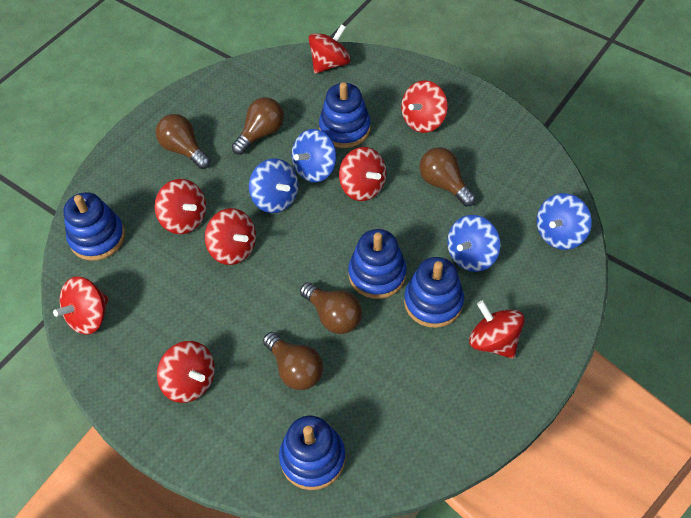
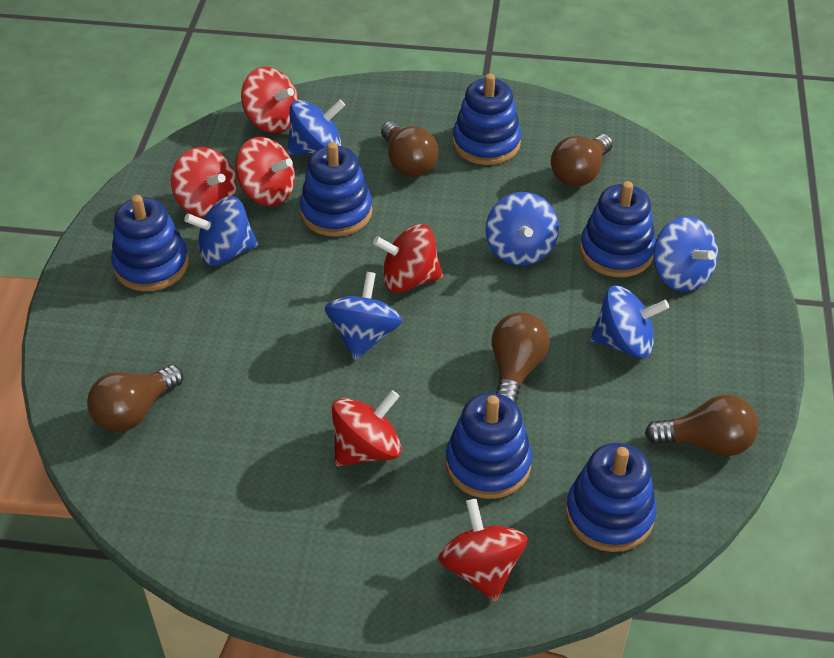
blue spinning top: 4 -> 6
blue stacking toy: 5 -> 6
red spinning top: 8 -> 6

